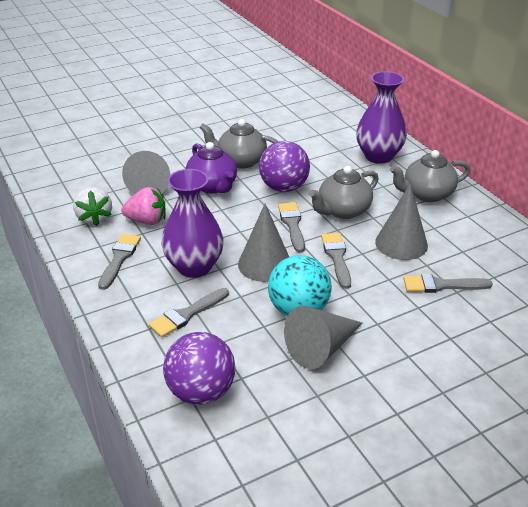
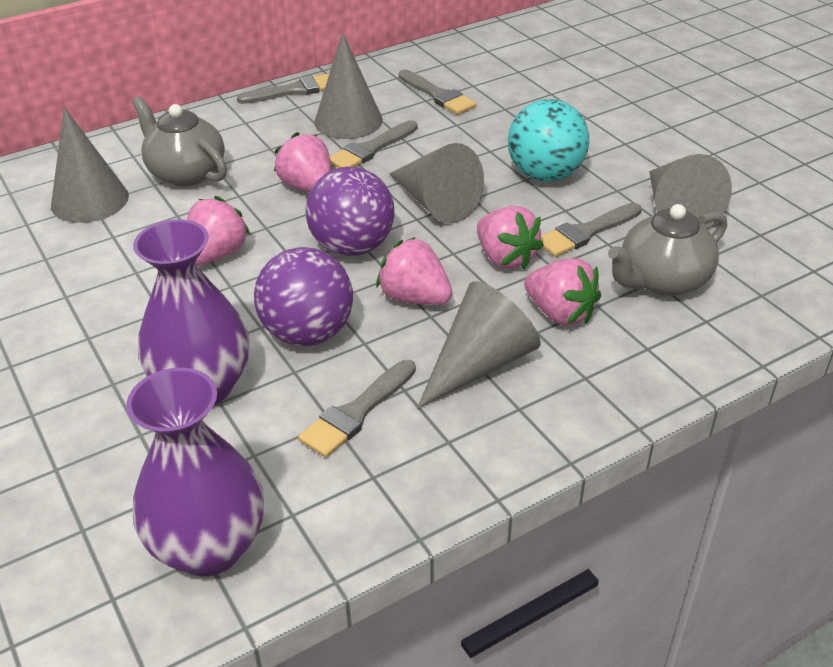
grey cone: 4 -> 5
grey teapot: 3 -> 2
pink strawberry: 1 -> 5
purple teapot: 1 -> 0
white strawberry: 1 -> 0

